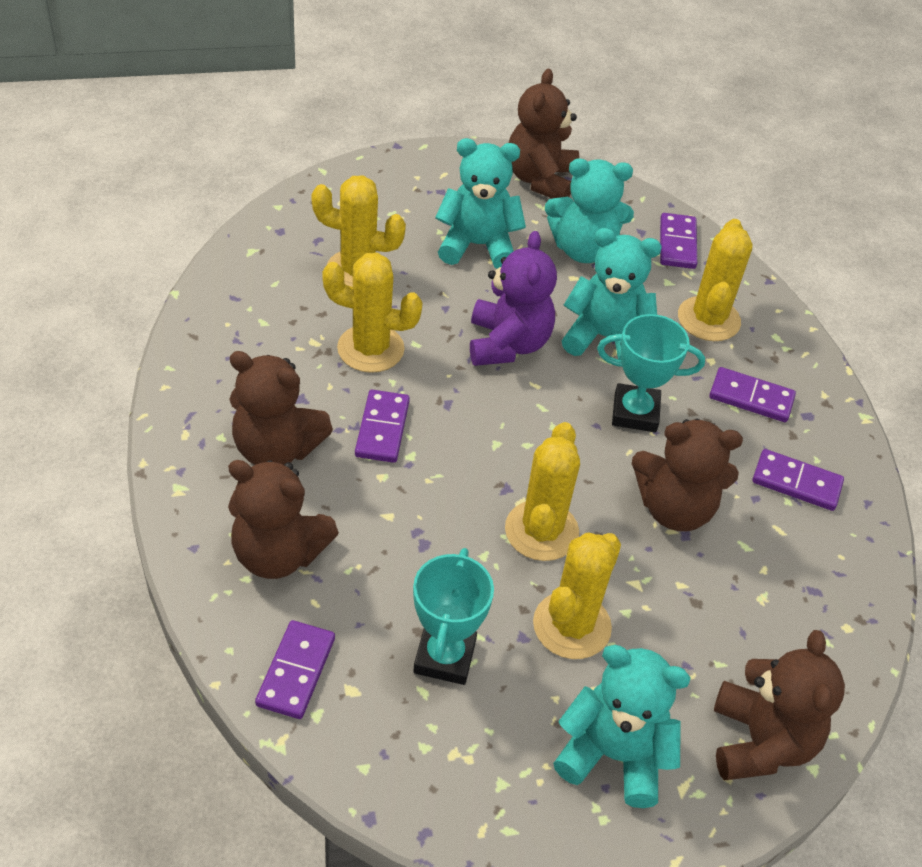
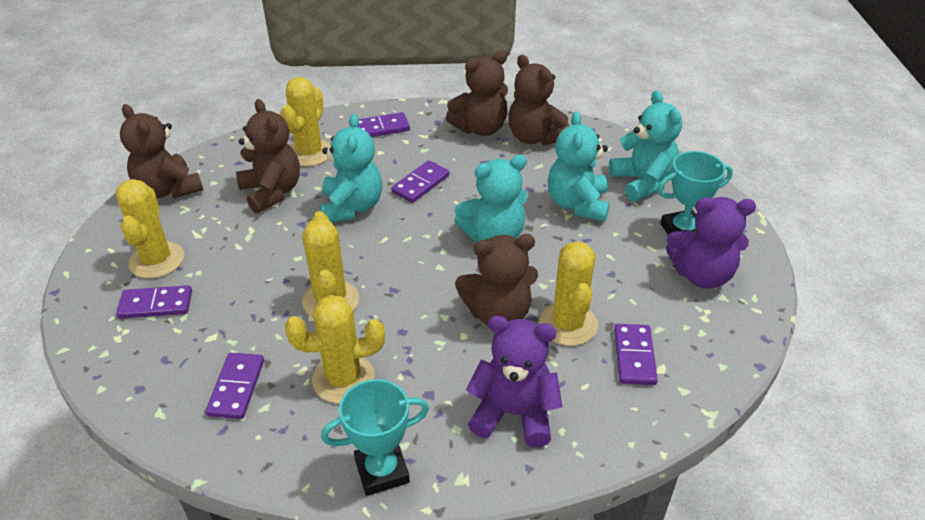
purple teddy bear: 1 -> 2

